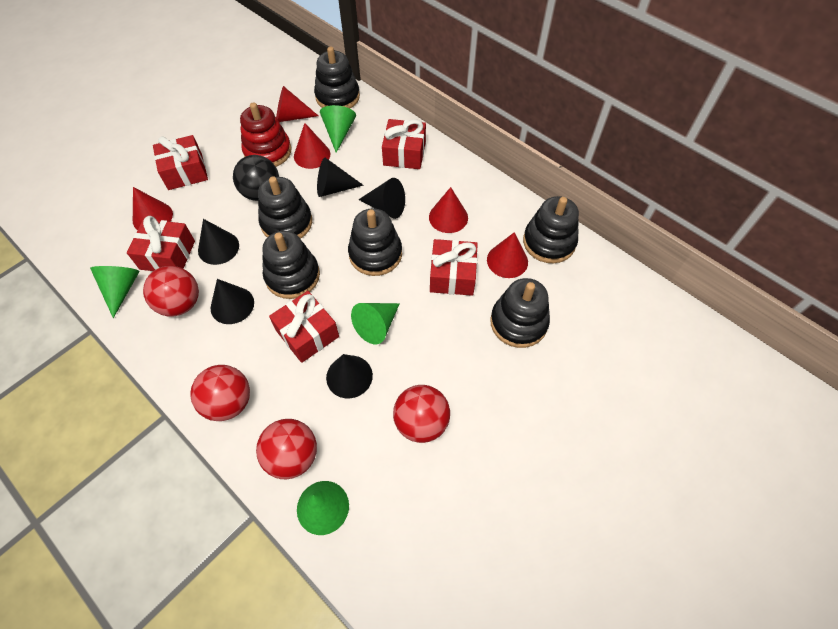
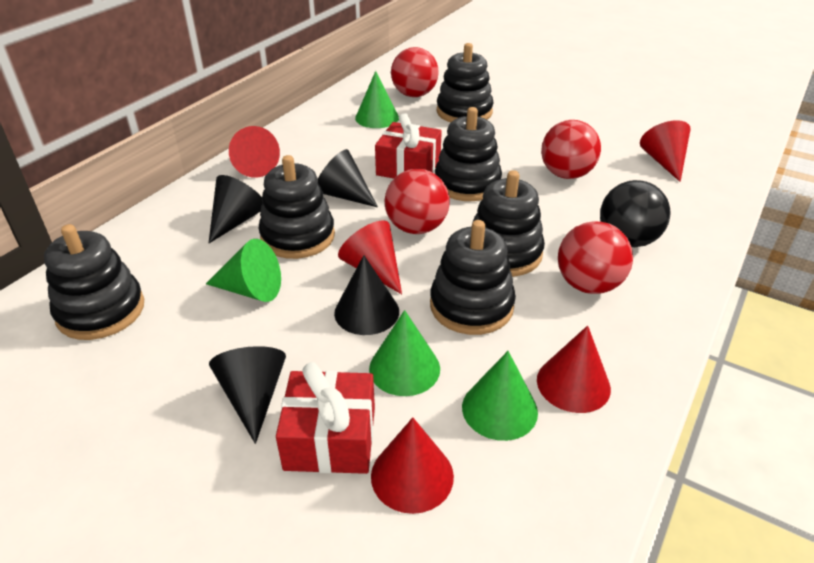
black cone: 5 -> 4
red gift: 5 -> 2
red stacking toy: 1 -> 0

